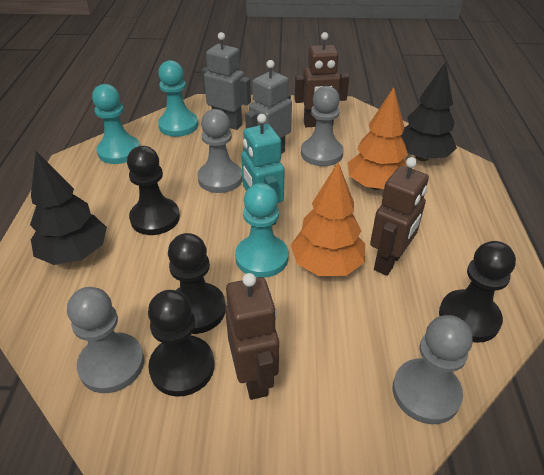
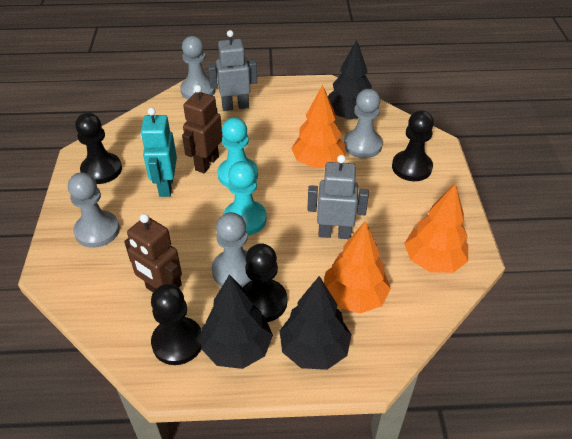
black tree: 2 -> 3
brown robot: 3 -> 2
orange tree: 2 -> 3
turquoise pawn: 3 -> 2

